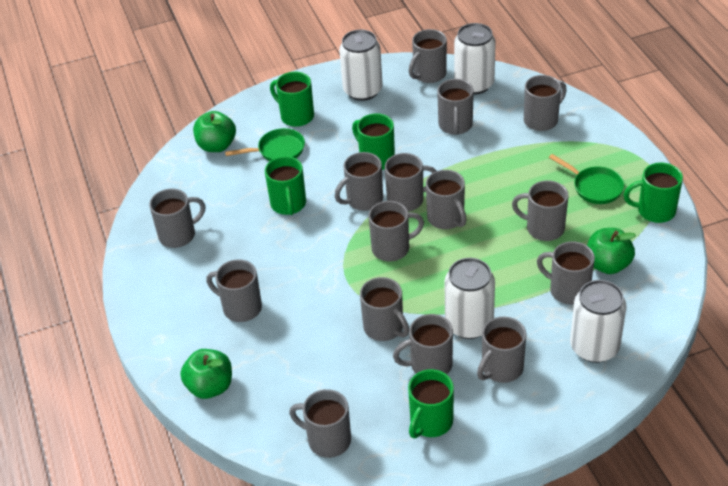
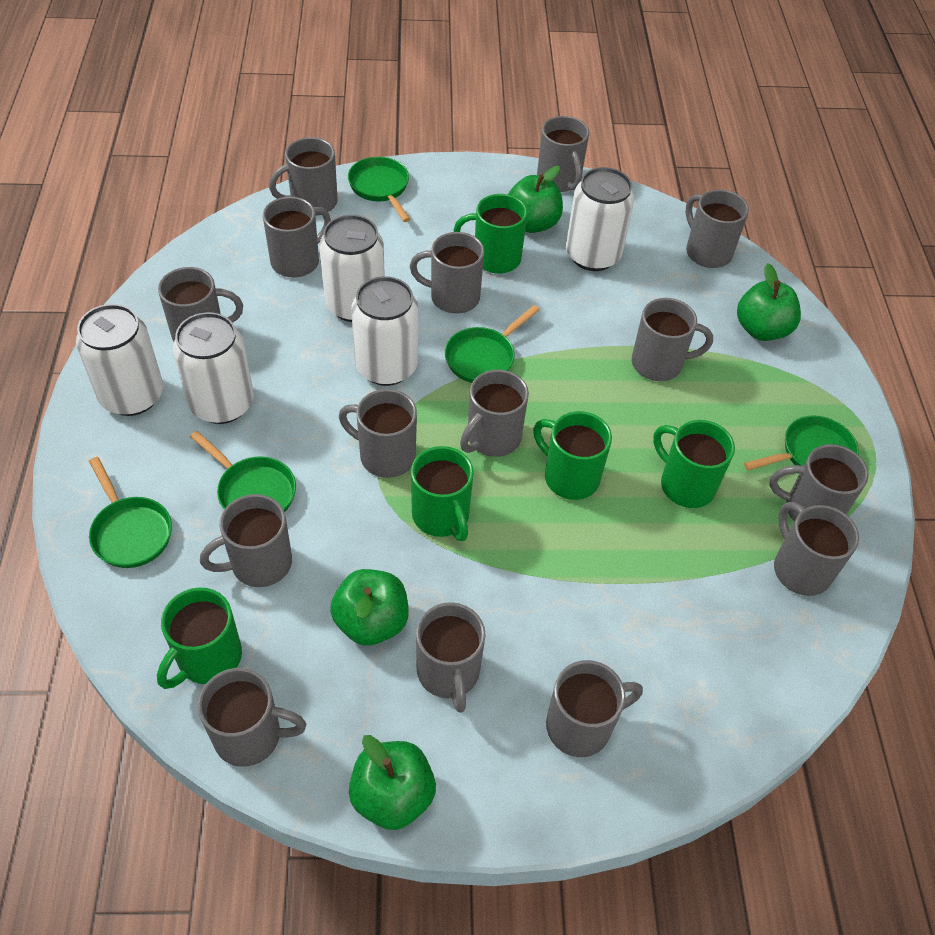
green apple: 3 -> 4
green pan: 2 -> 5
white can: 4 -> 5

